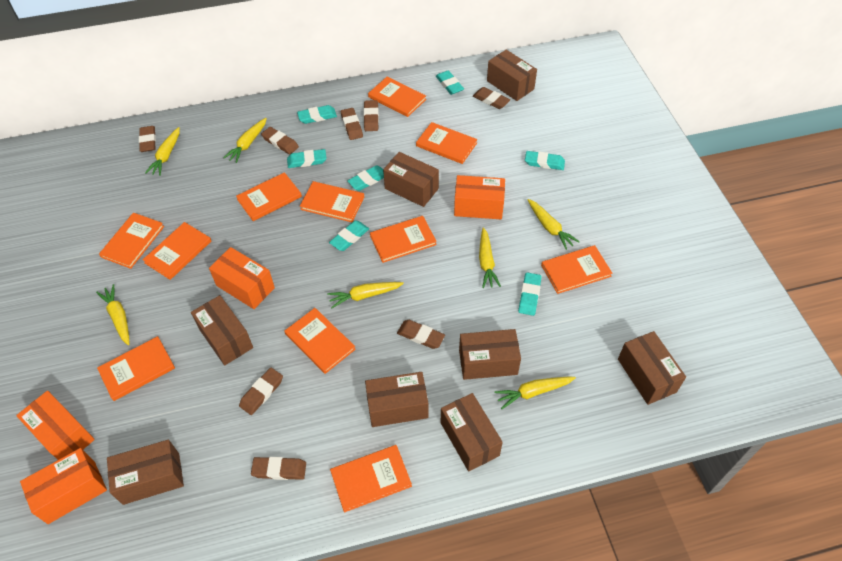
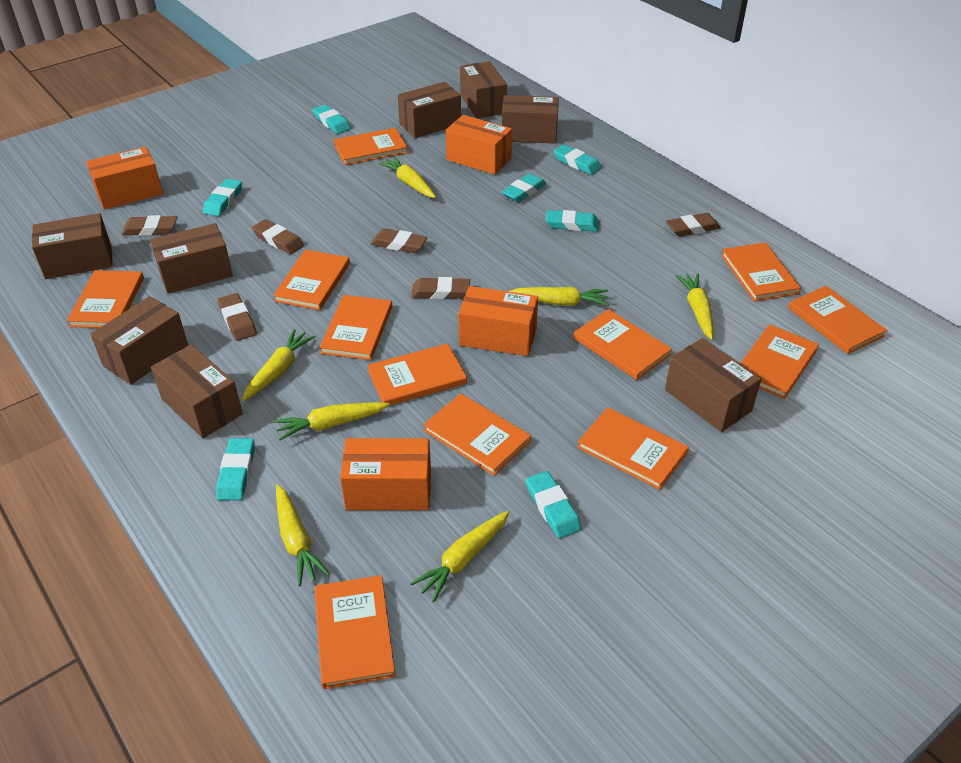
brown eraser: 8 -> 6
orange book: 11 -> 12

